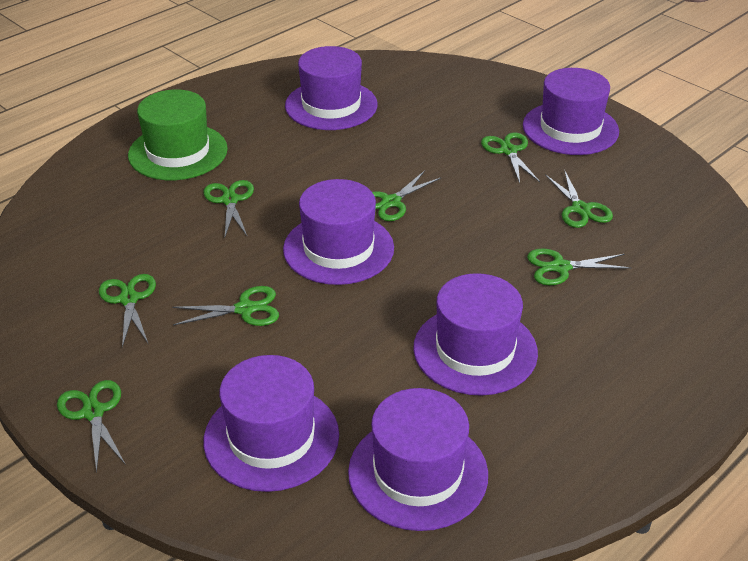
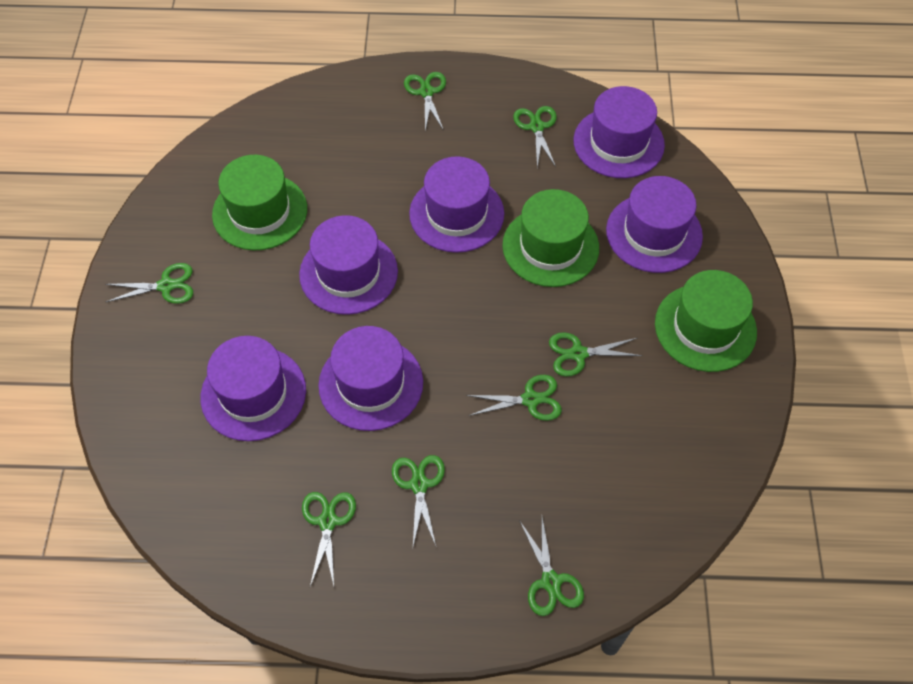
green hat: 1 -> 3

